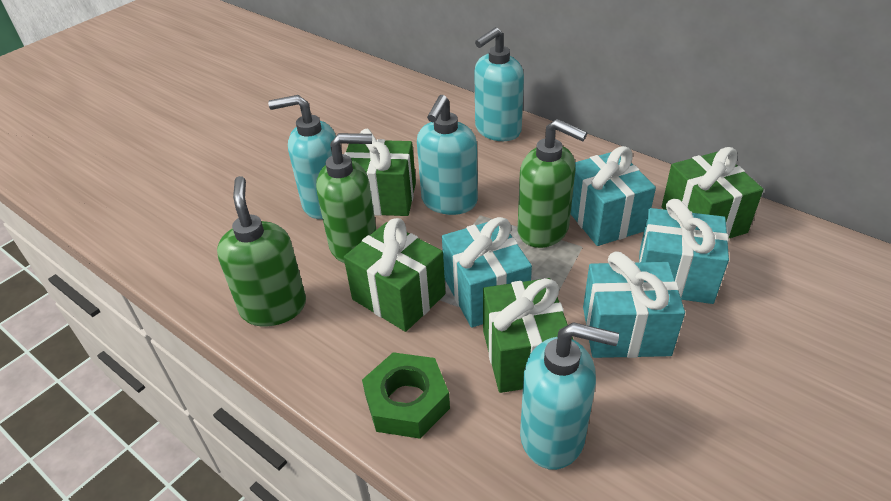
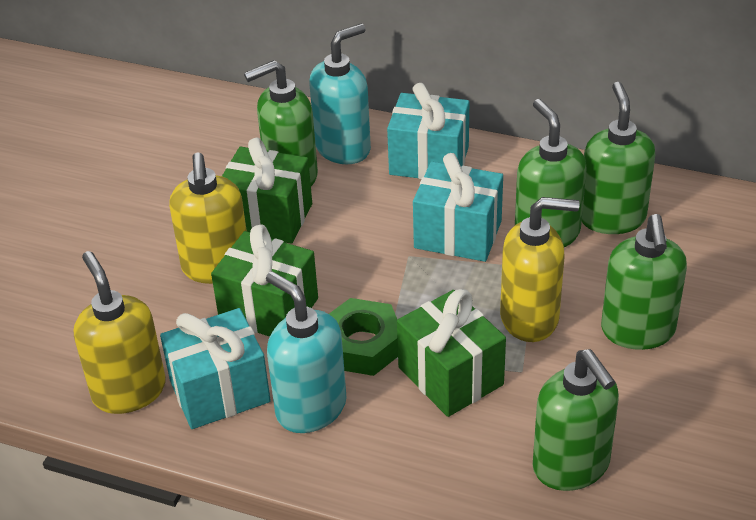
green gift: 4 -> 3
green soap dispenser: 3 -> 5
turquoise gift: 4 -> 3
turquoise soap dispenser: 4 -> 2
yellow soap dispenser: 0 -> 3

